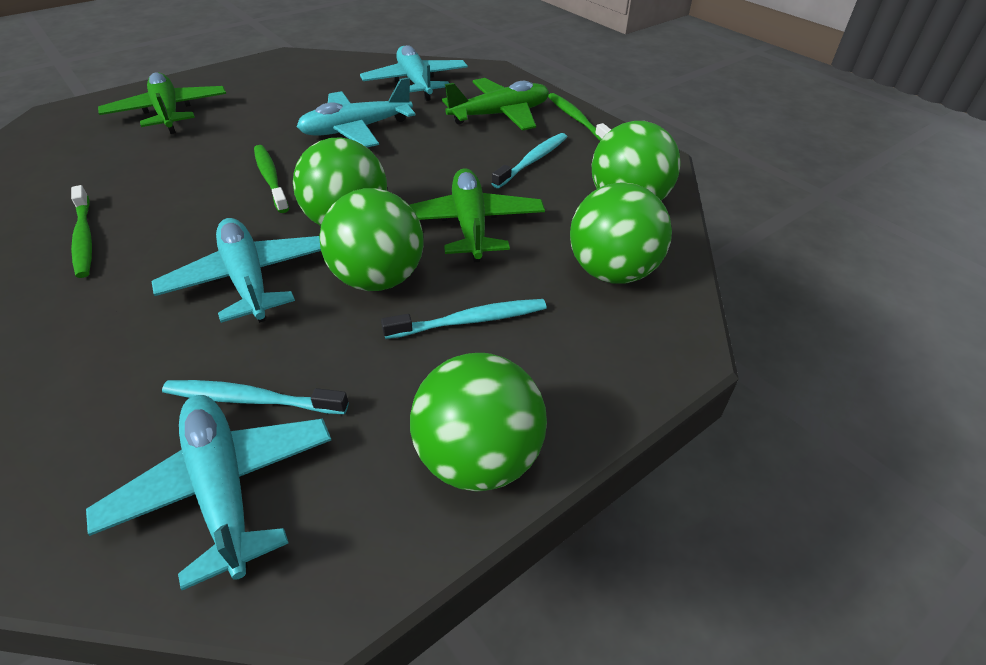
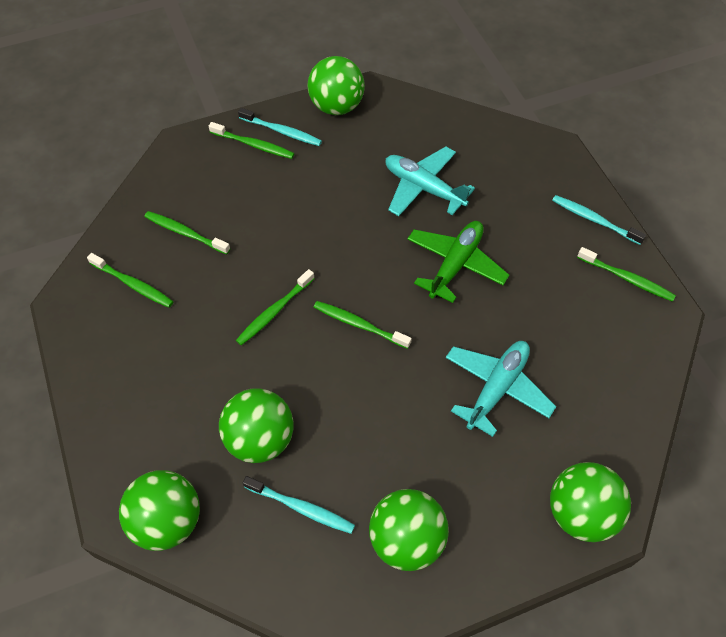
green plane: 3 -> 1
green toothbrush: 3 -> 6
turquoise plane: 4 -> 2

